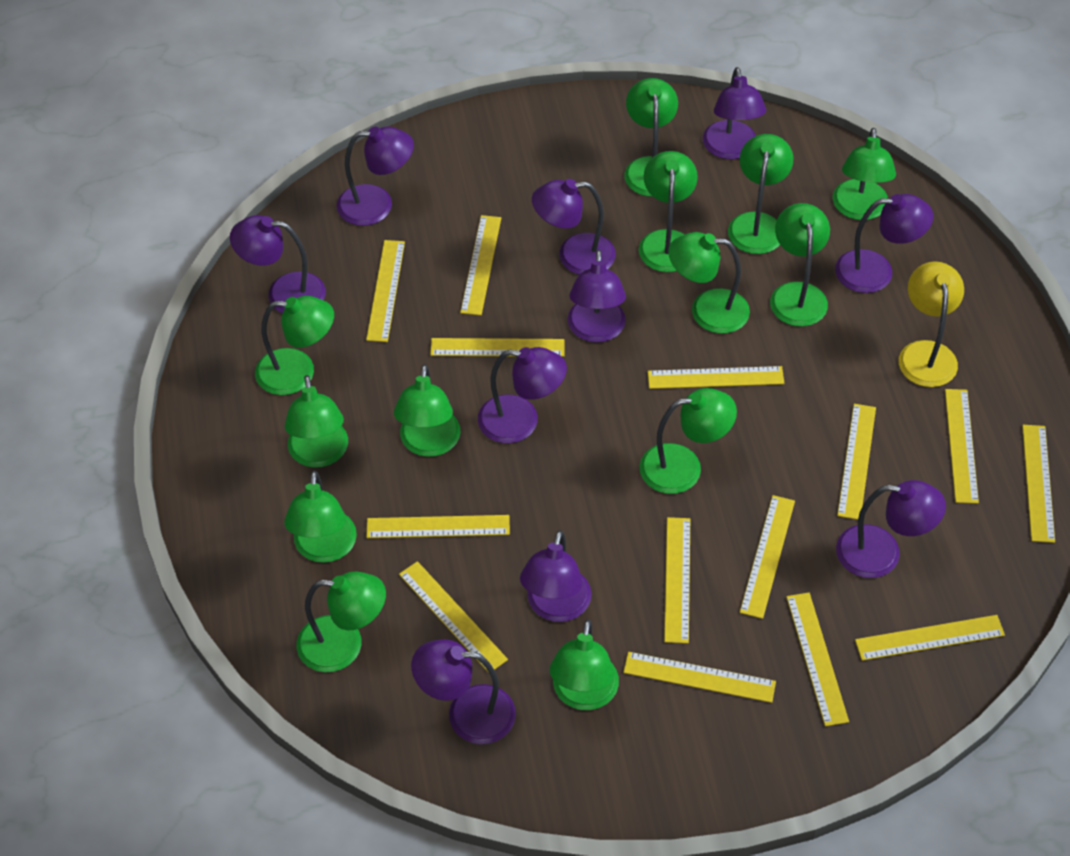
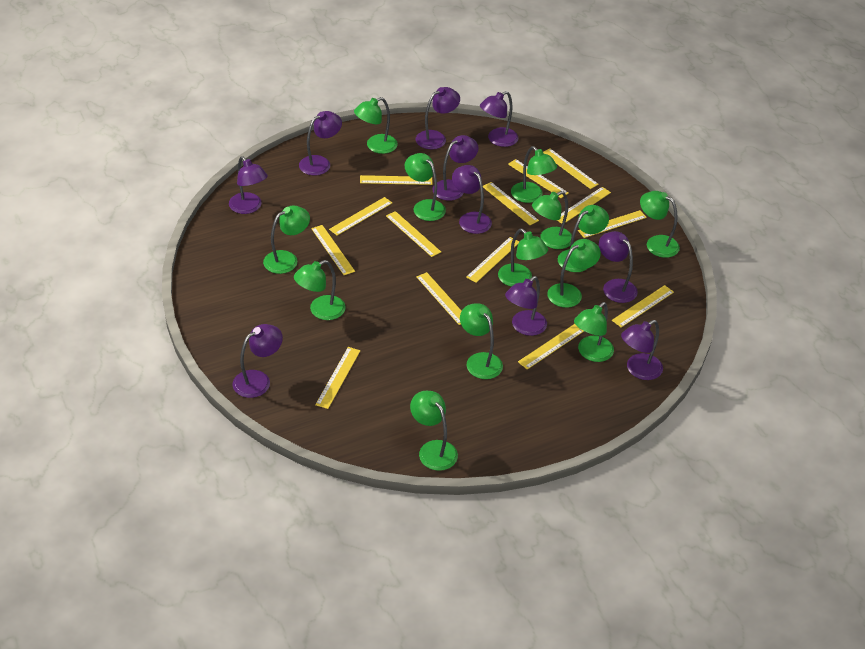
yellow lamp: 1 -> 0

